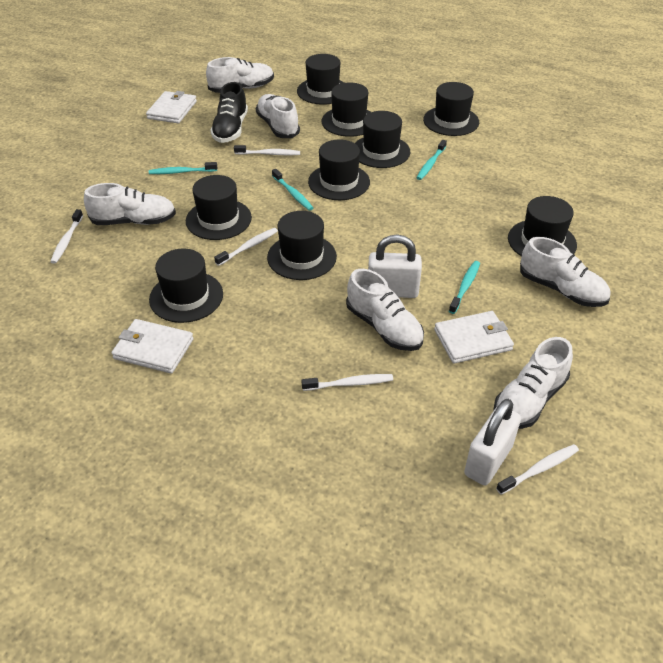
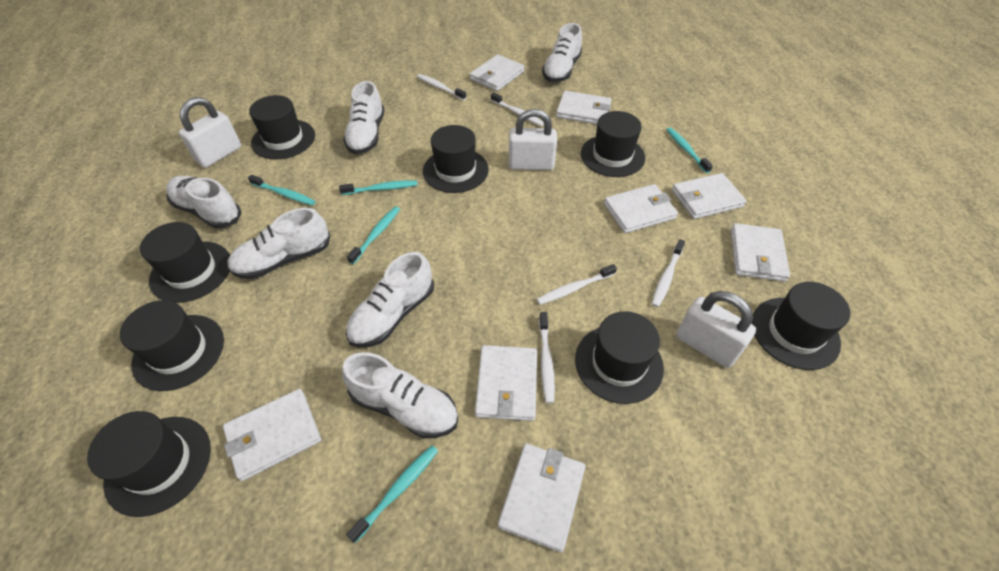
black hat: 9 -> 8
black shoe: 1 -> 0
turquoise toothbrush: 4 -> 5
white padlock: 2 -> 3
white wallet: 3 -> 8

